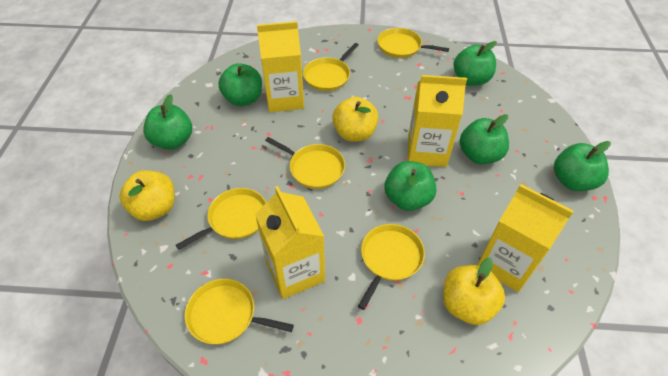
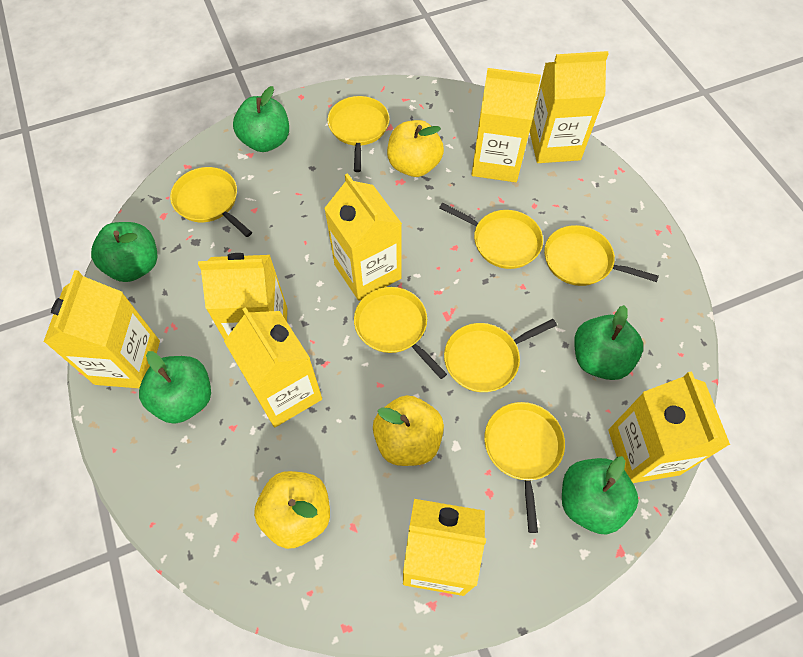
green apple: 6 -> 5
yellow carton: 4 -> 8
yellow pan: 6 -> 7

